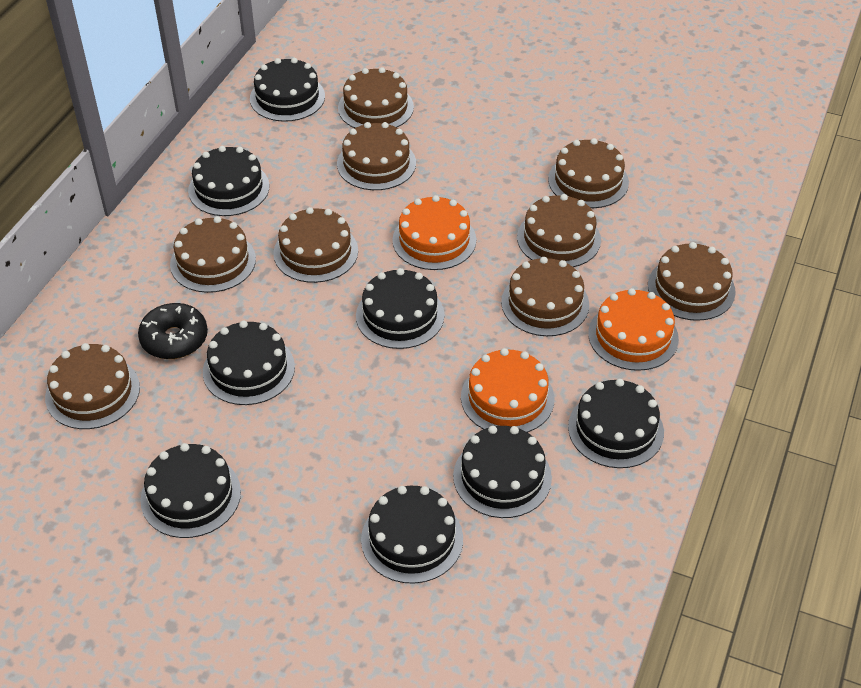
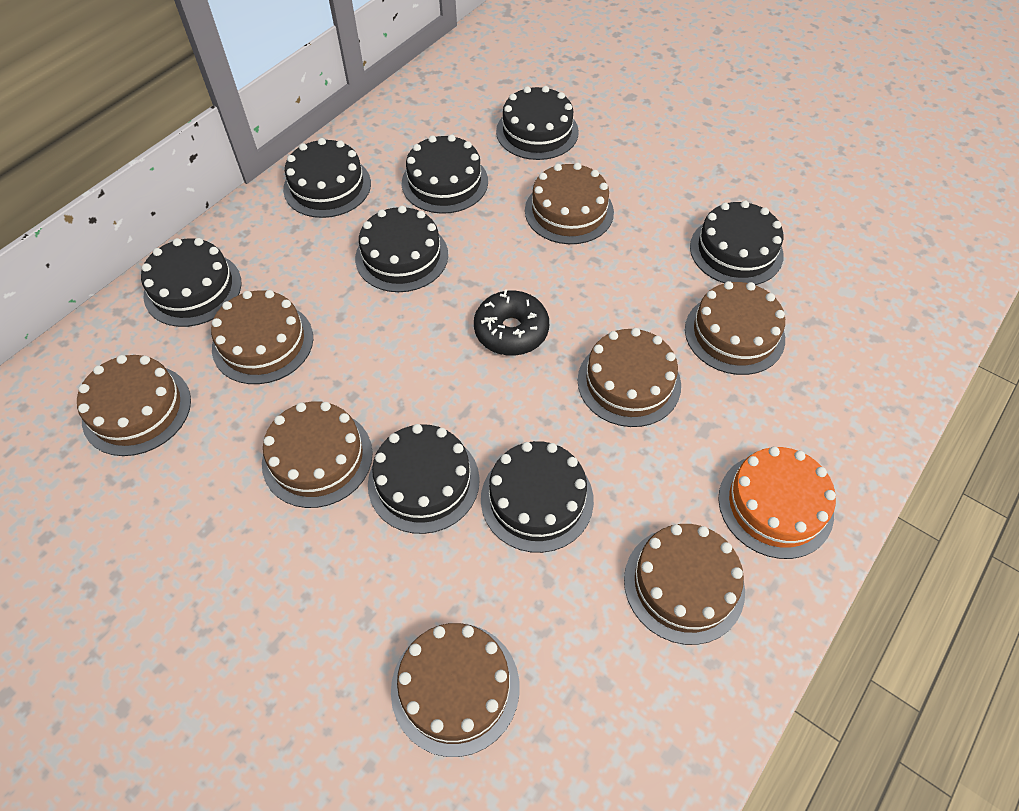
brown cake: 9 -> 8
orange cake: 3 -> 1

